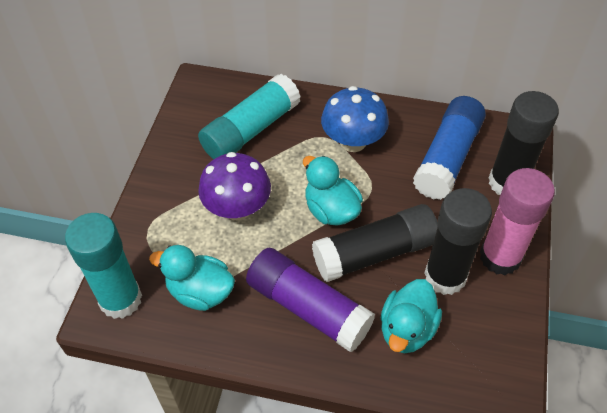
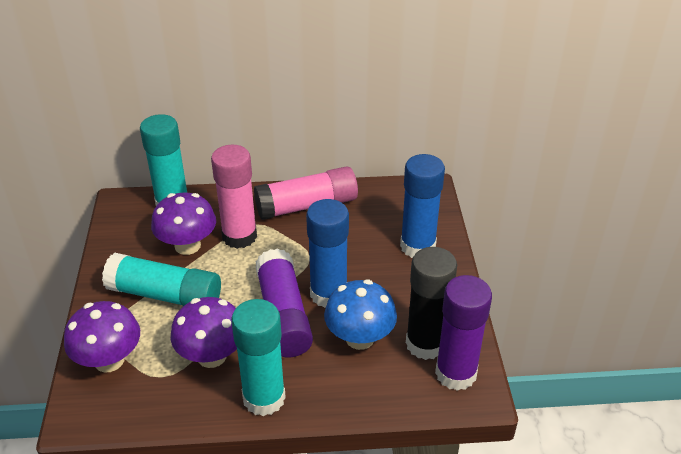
black glue stick: 3 -> 1
blue glue stick: 1 -> 2
pink glue stick: 1 -> 2
purple glue stick: 1 -> 2
purple mushroom: 1 -> 3
turquoise duck: 3 -> 0
turquoise glue stick: 2 -> 3

